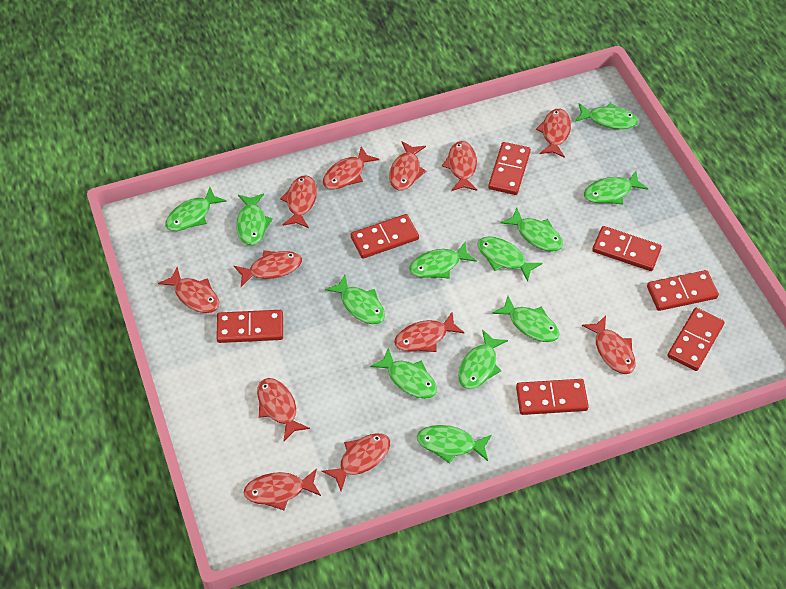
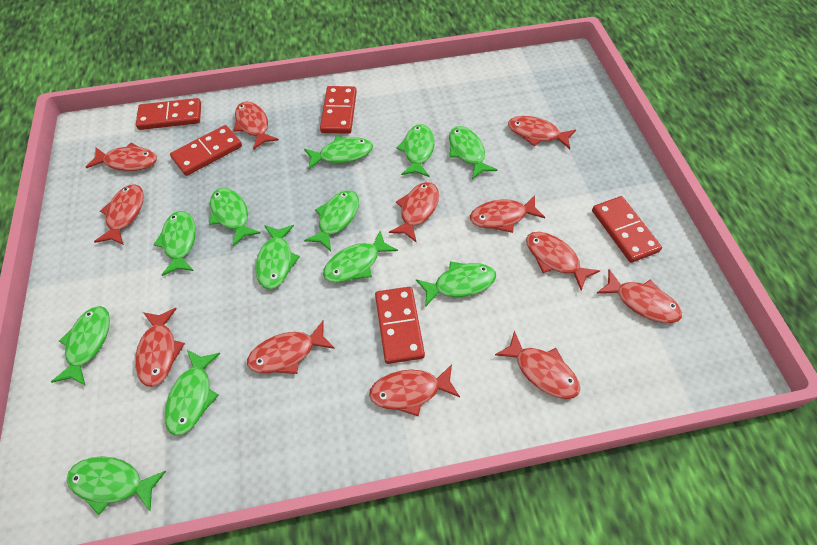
red domino: 7 -> 5

